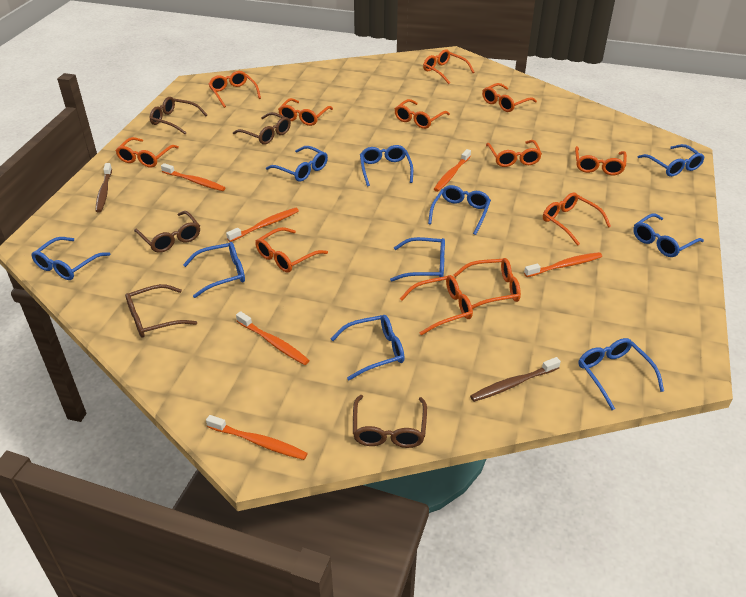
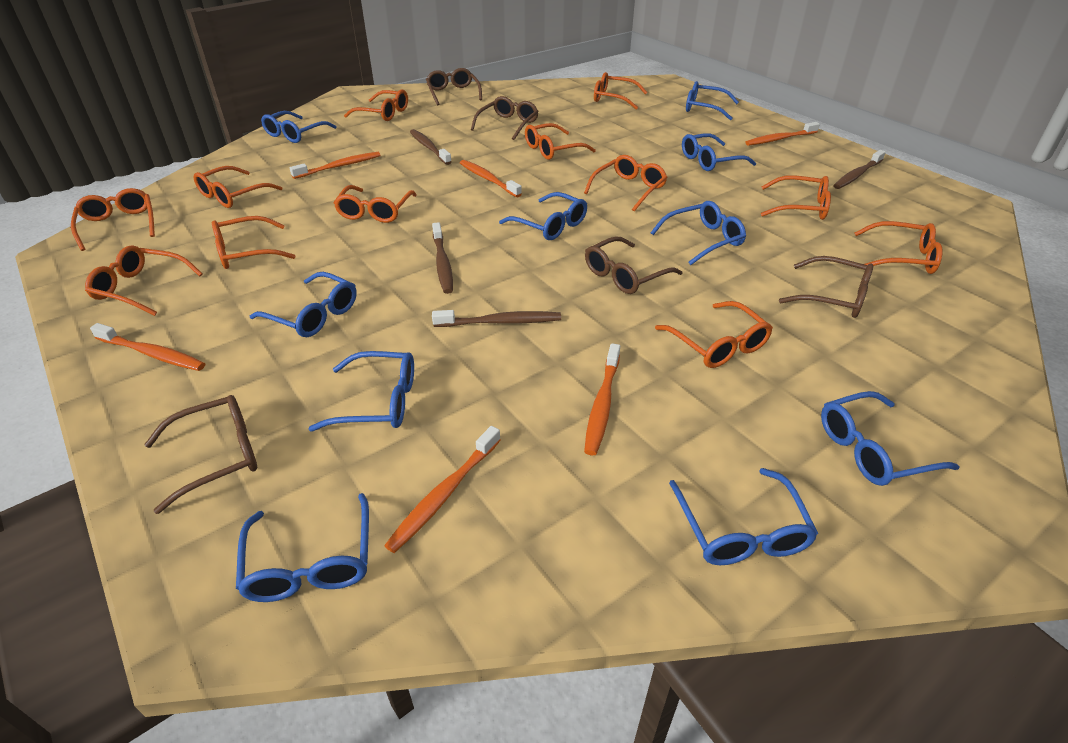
brown toothbrush: 2 -> 4

